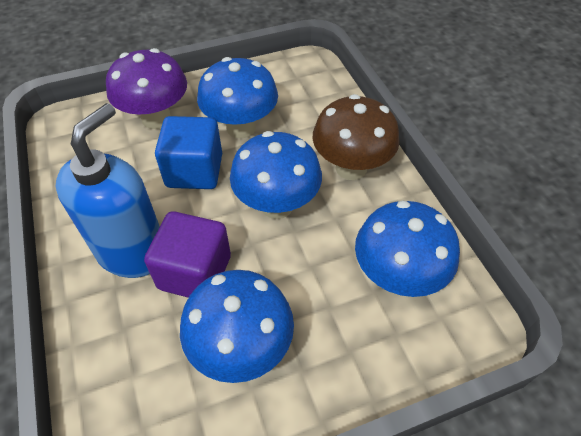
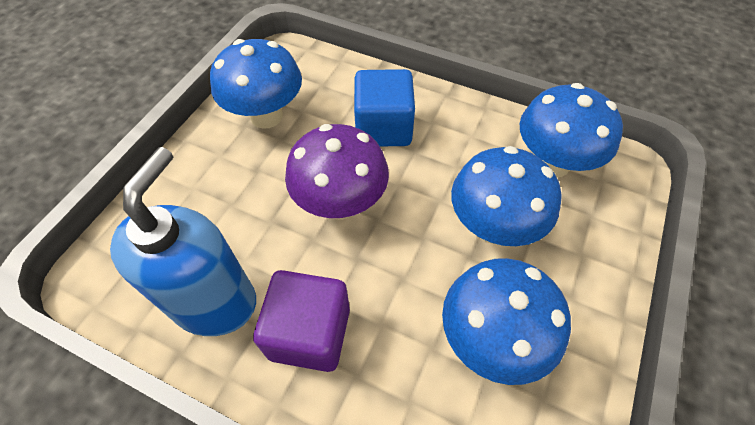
brown mushroom: 1 -> 0

